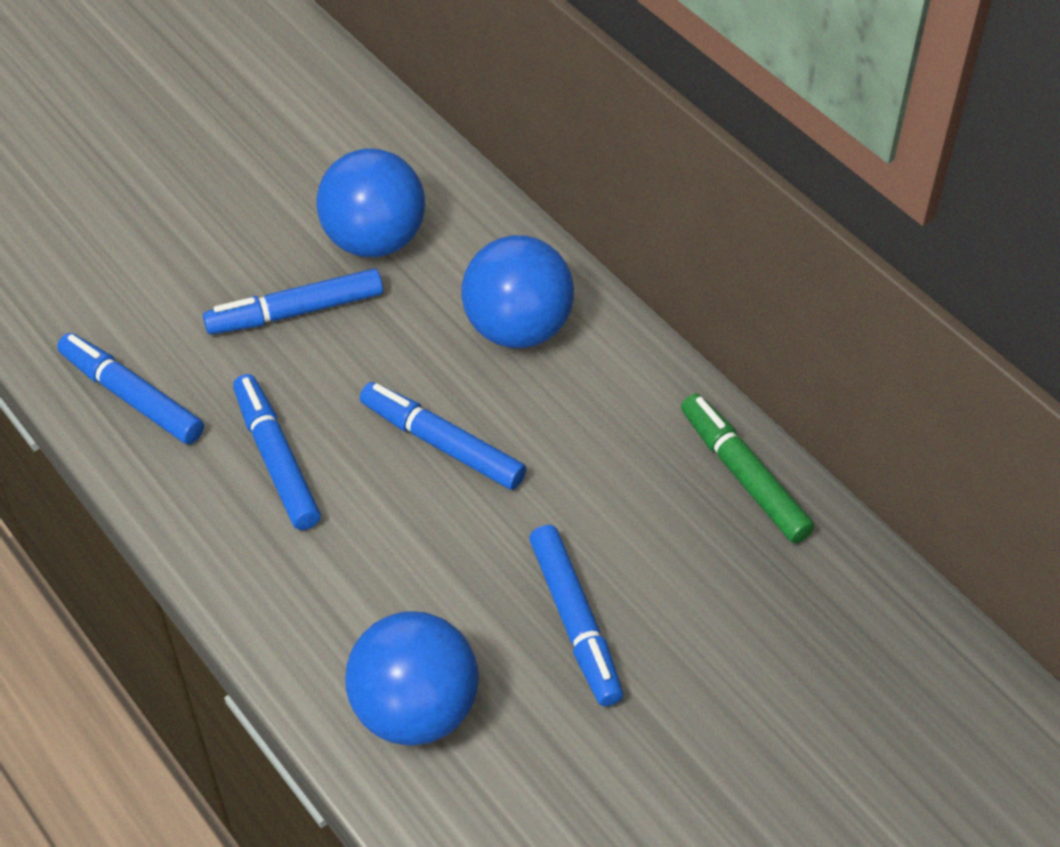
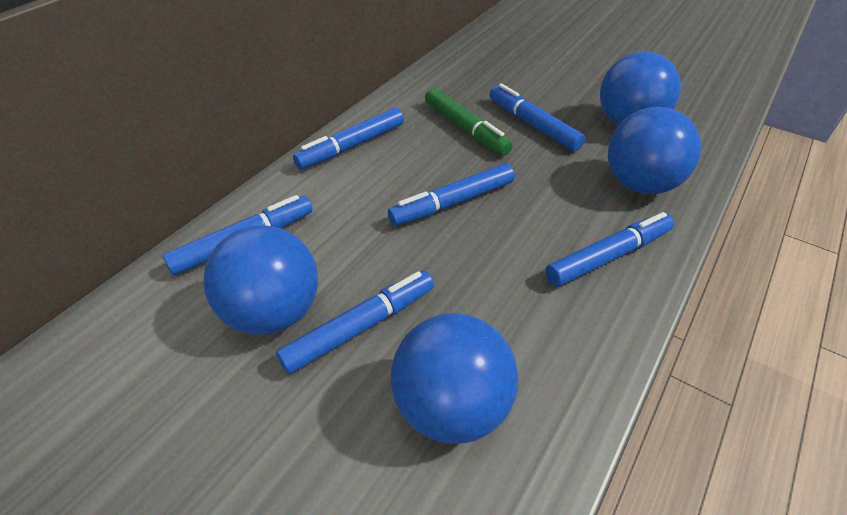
blue ball: 3 -> 4
blue marker: 5 -> 6

